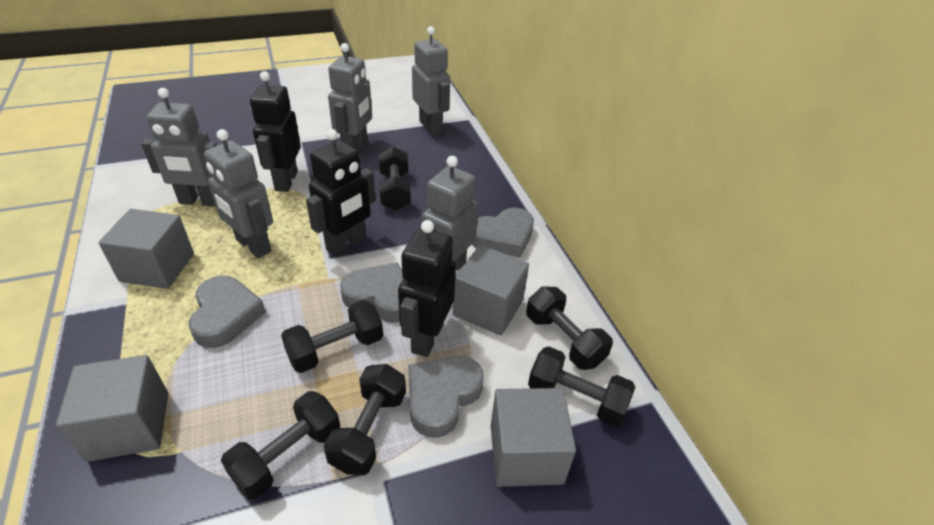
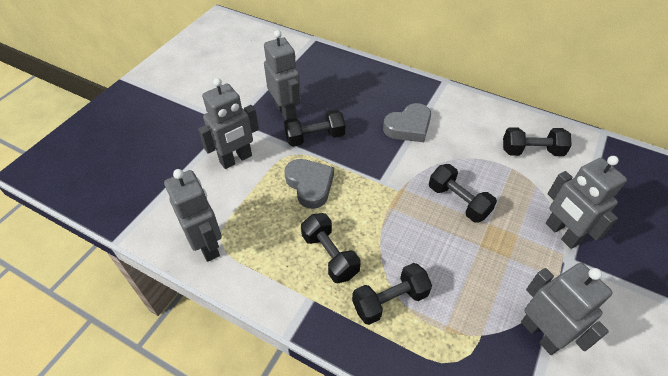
black dumbbell: 6 -> 5
black robot: 3 -> 0
grey cube: 4 -> 0
grey heart: 4 -> 2

